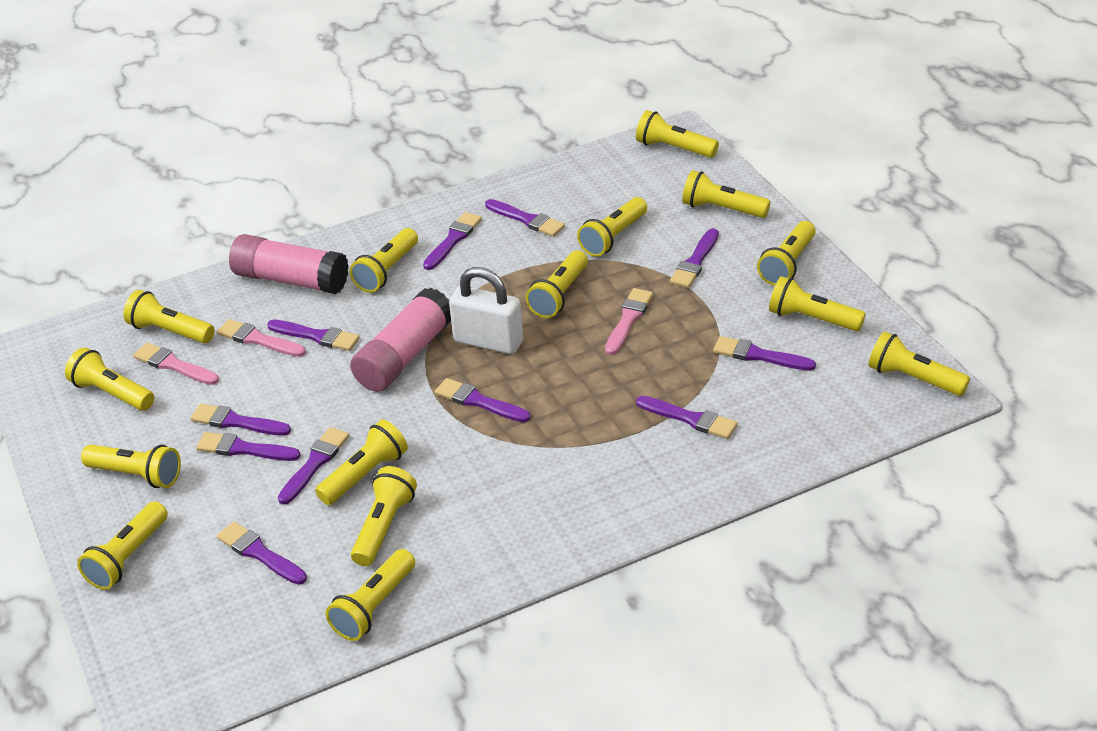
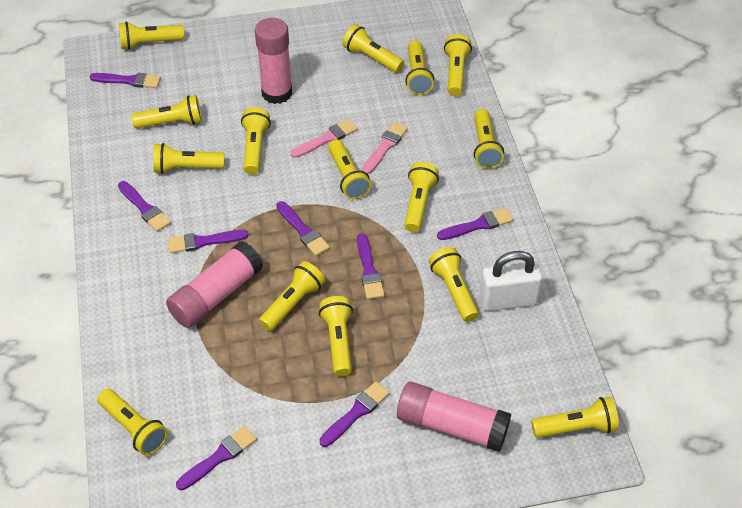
pink brush: 3 -> 2
pink glue stick: 2 -> 3
purple brush: 11 -> 8

